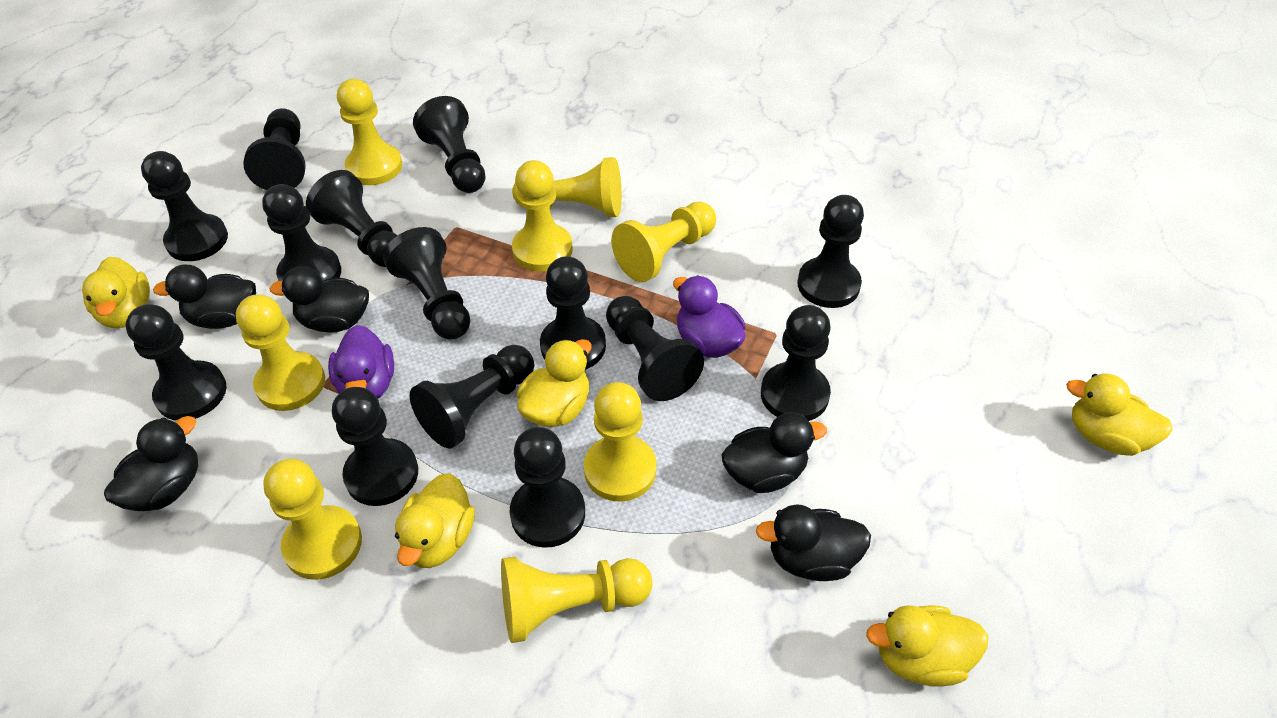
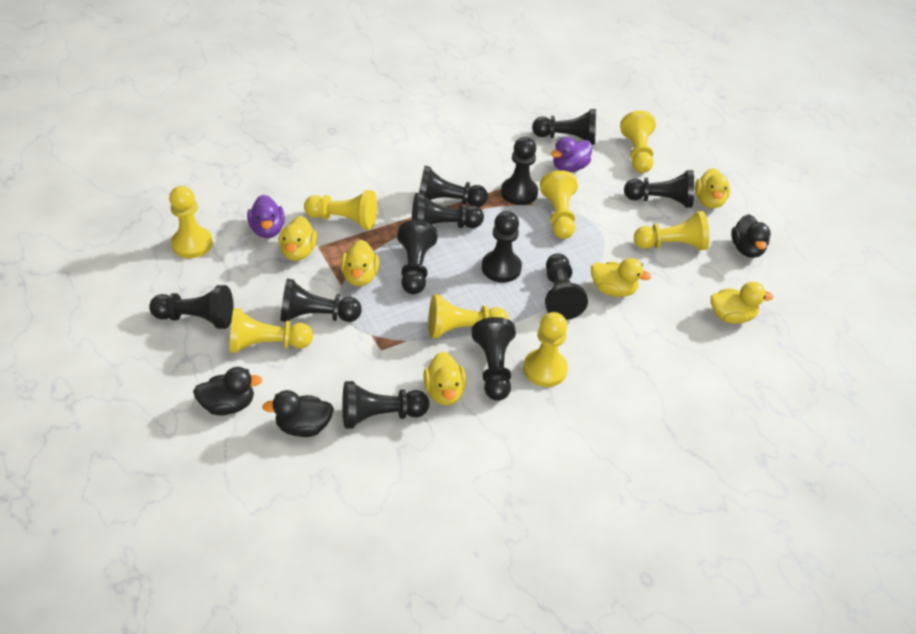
black duck: 5 -> 3
black pawn: 14 -> 12
yellow duck: 5 -> 6

